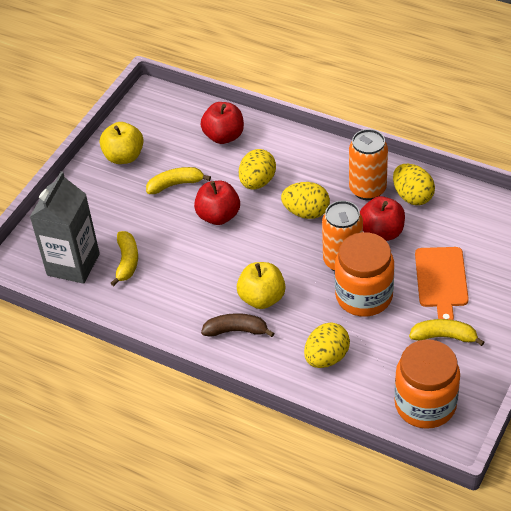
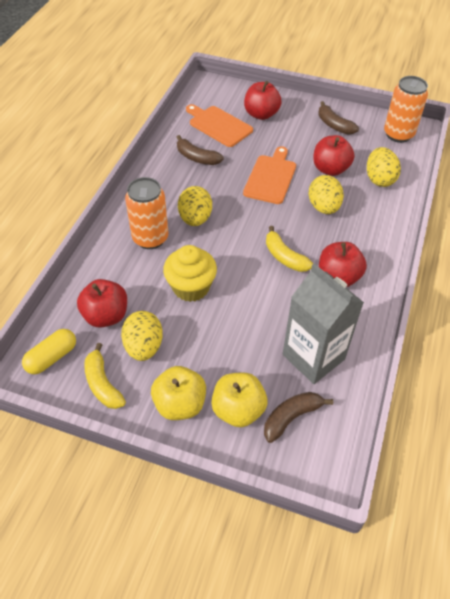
brown banana: 1 -> 3
orange cutting board: 1 -> 2
orange jar: 2 -> 0
red apple: 3 -> 4
yellow banana: 3 -> 2
yellow capsule: 0 -> 1
yellow cupcake: 0 -> 1

